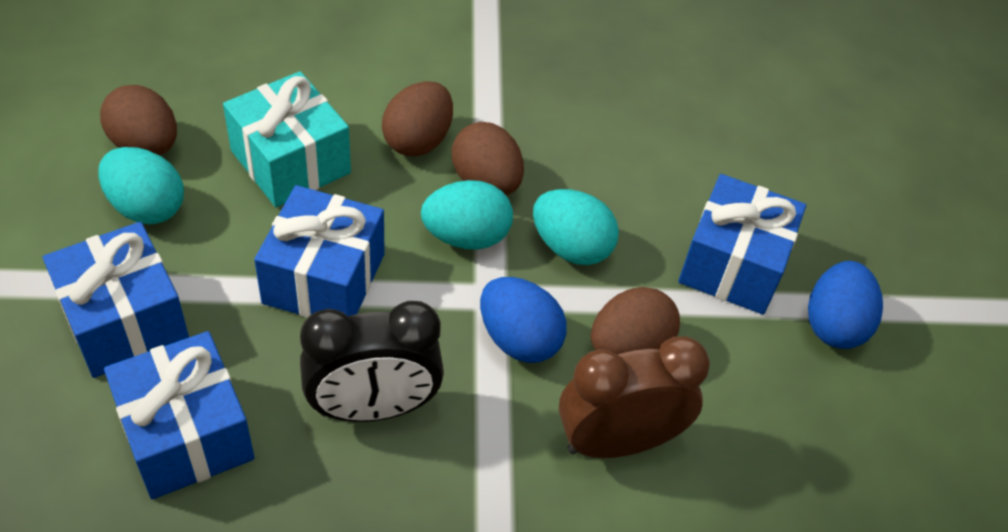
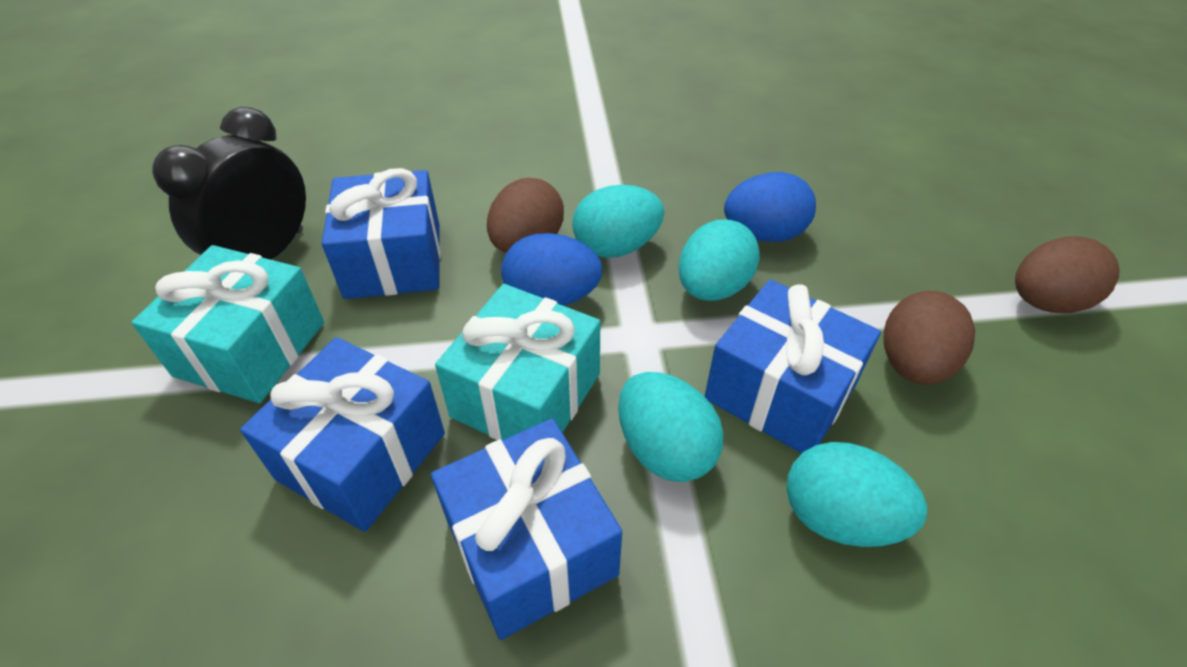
brown clock: 1 -> 0
brown egg: 4 -> 3
turquoise egg: 3 -> 4
turquoise gift: 1 -> 2

